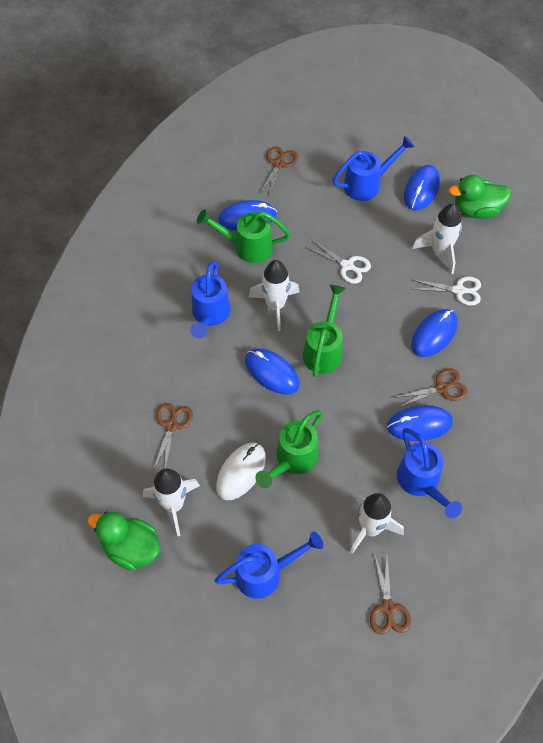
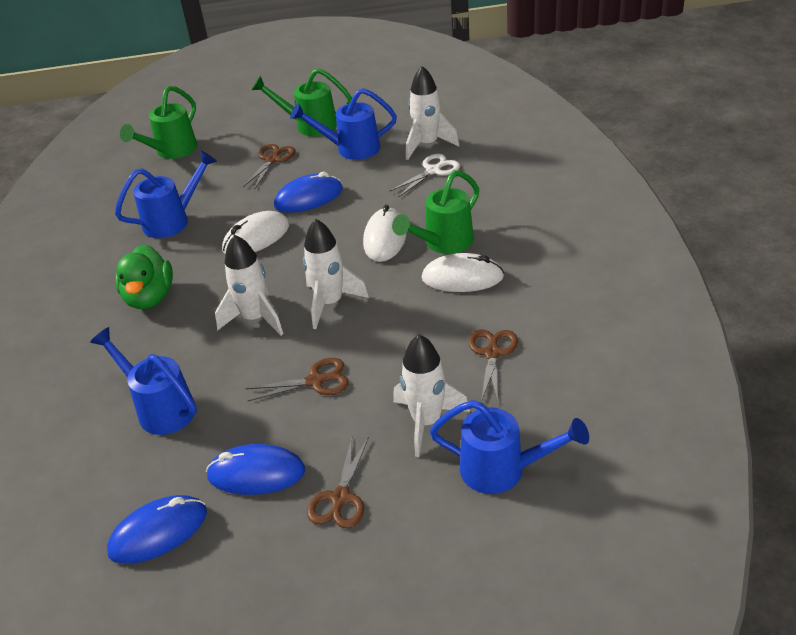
blue mouse: 5 -> 3
green duck: 2 -> 1
white mouse: 1 -> 3
white scissors: 2 -> 1

